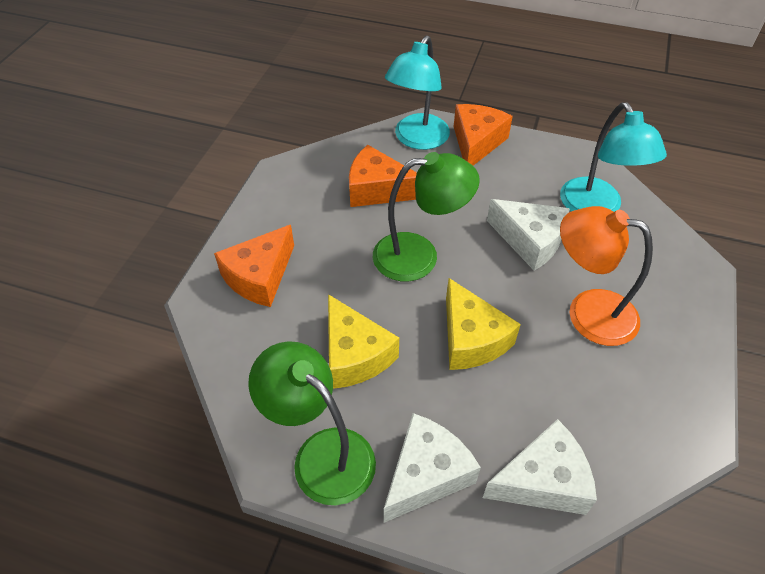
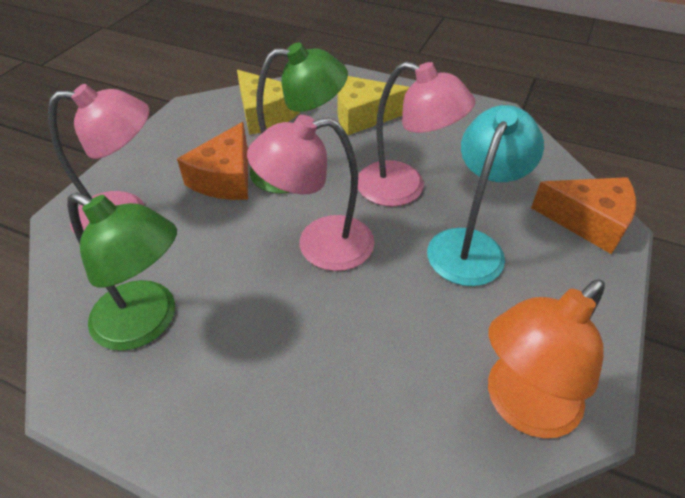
orange cheese: 3 -> 2
pink lamp: 0 -> 3
turquoise lamp: 2 -> 1
white cheese: 3 -> 0

